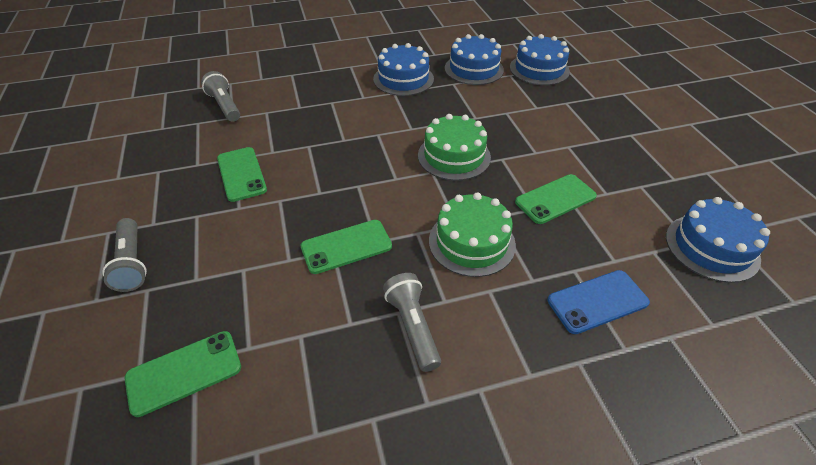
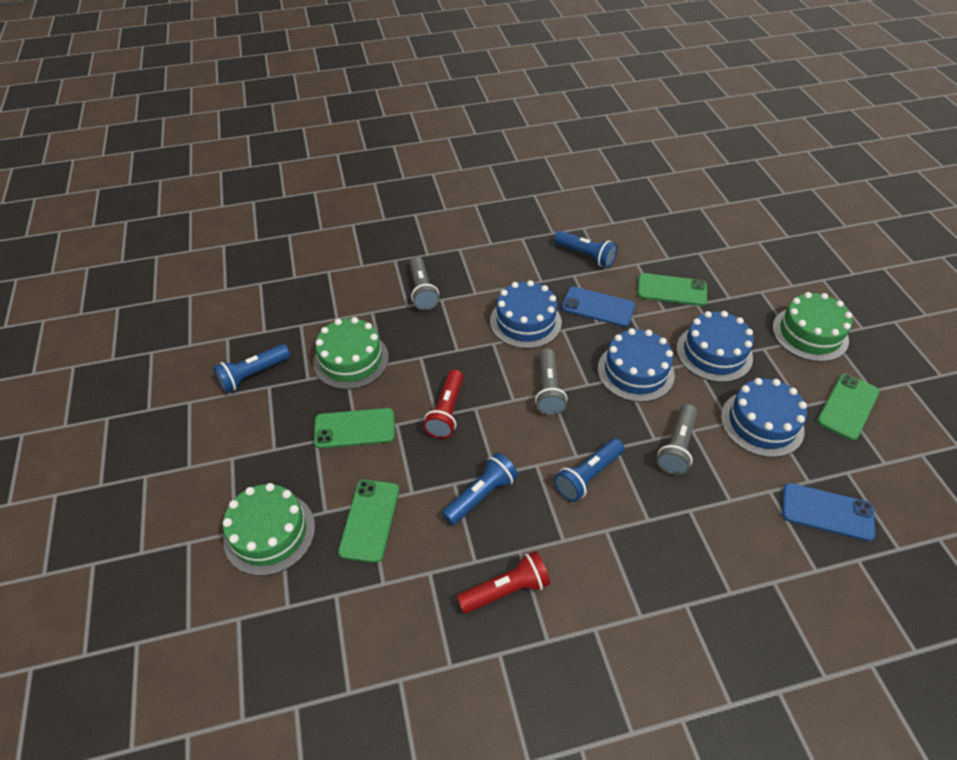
blue flashlight: 0 -> 4
blue phone: 1 -> 2
green cake: 2 -> 3
red flashlight: 0 -> 2

